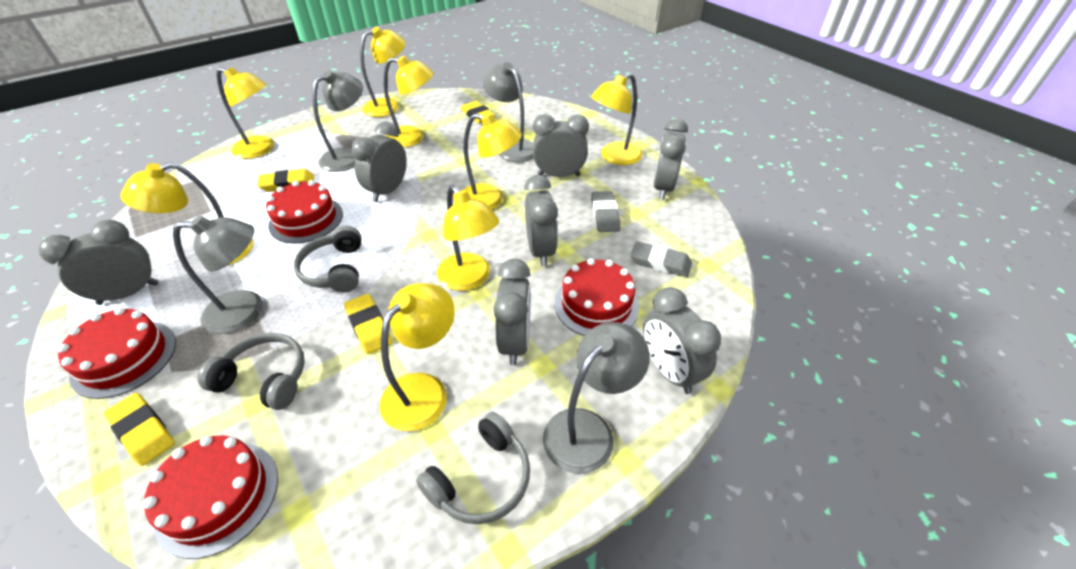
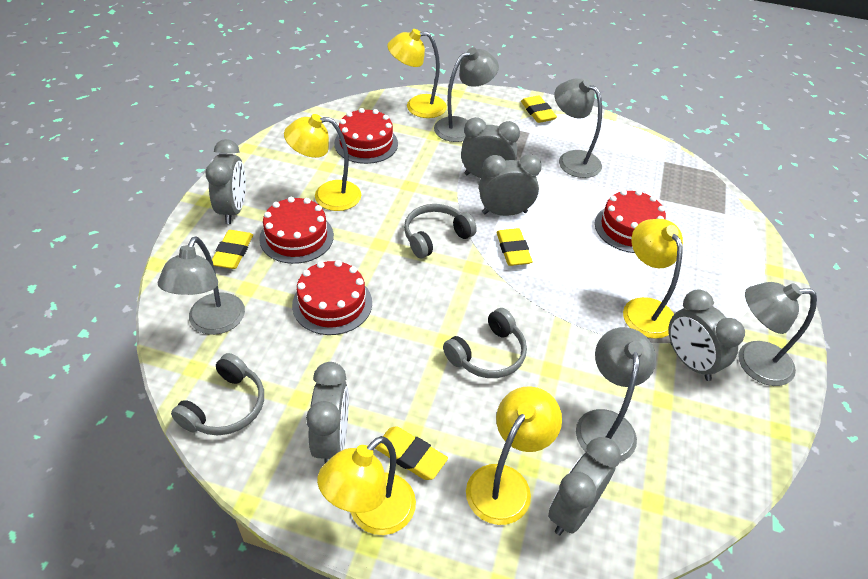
grey clock: 7 -> 6
grey eraser: 2 -> 0
grey lamp: 4 -> 5
yellow lamp: 8 -> 5

